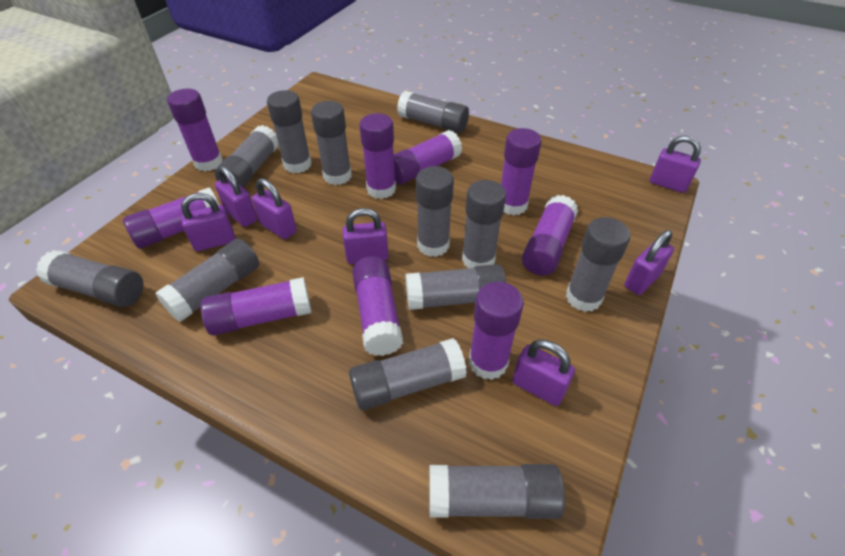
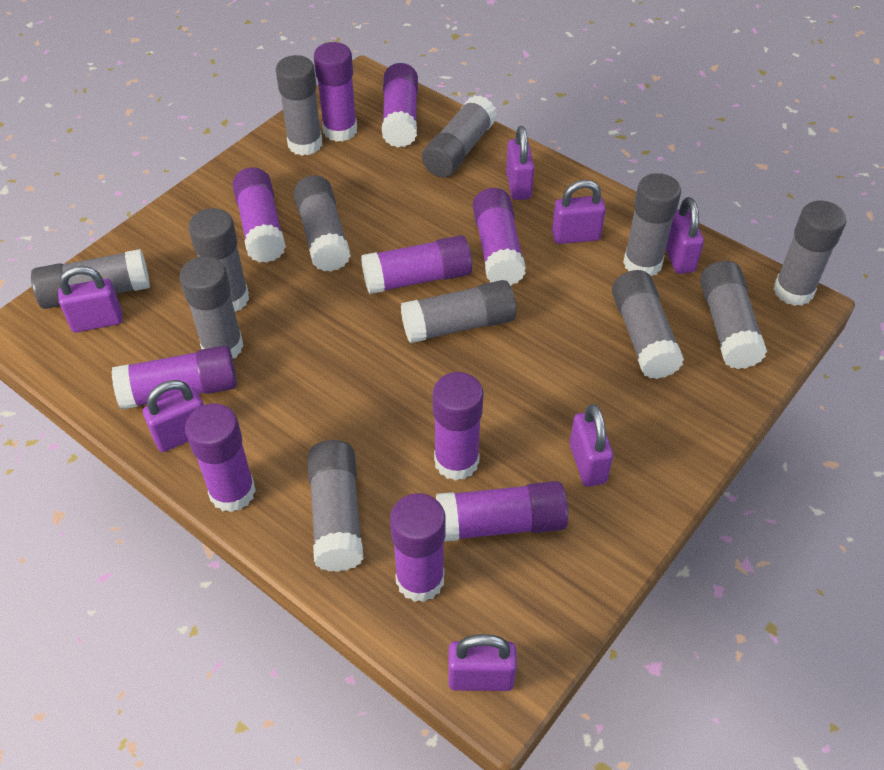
purple glue stick: 9 -> 10

